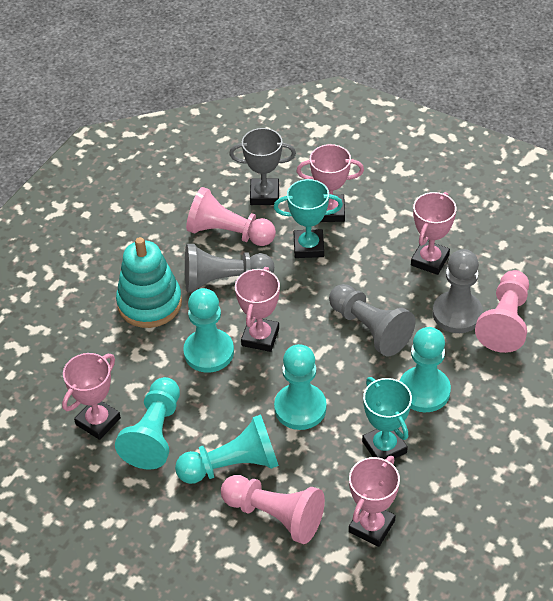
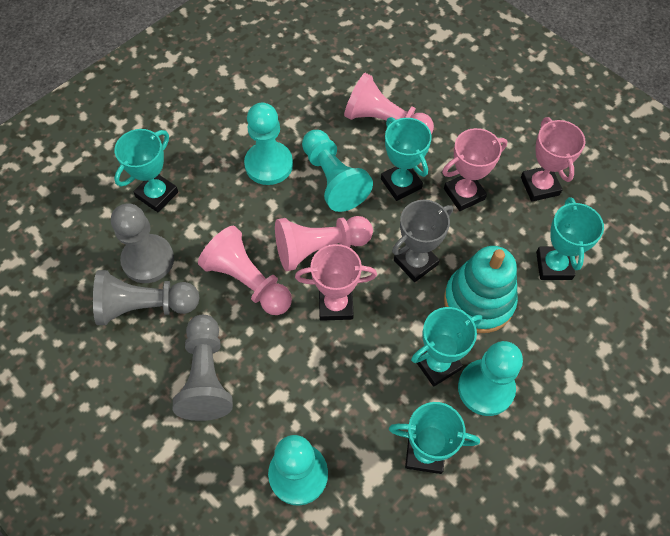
pink trophy: 5 -> 3
turquoise pawn: 5 -> 4
turquoise trophy: 2 -> 5

